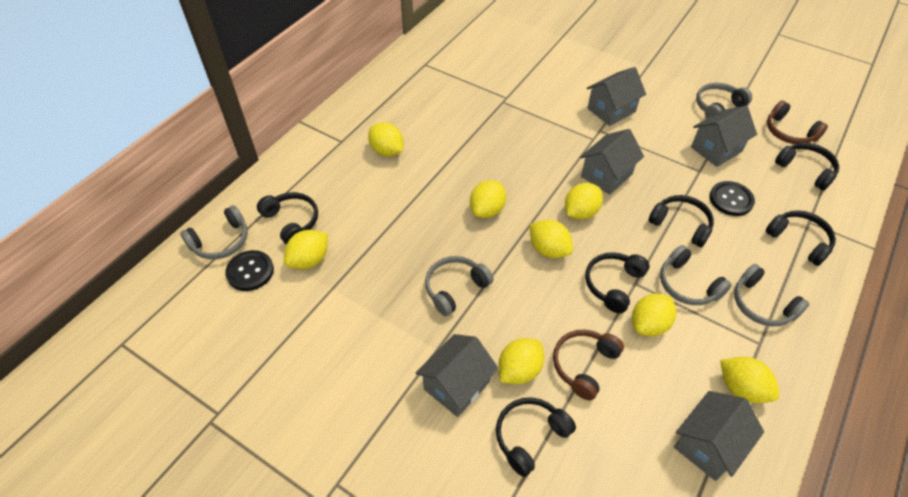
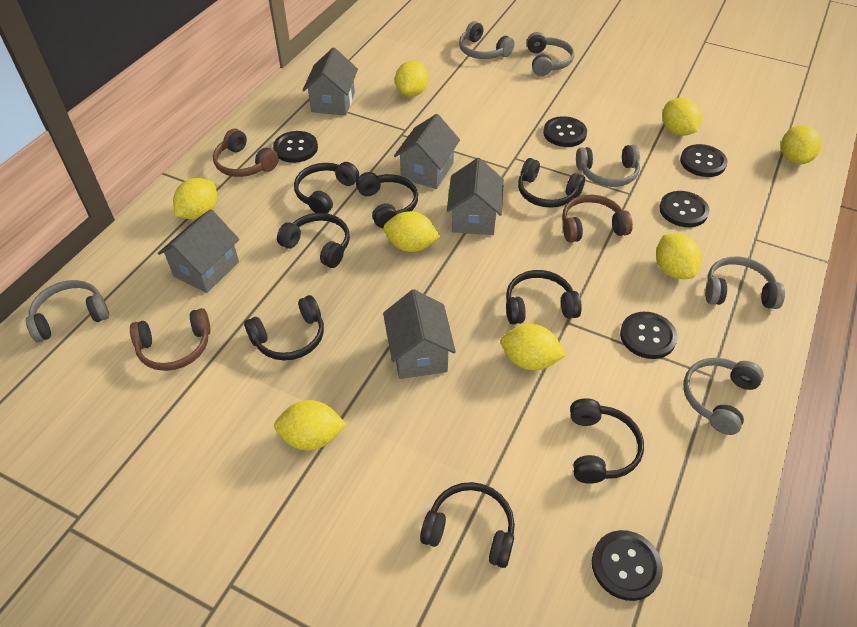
black button: 2 -> 6
black headphones: 6 -> 8
brown headphones: 2 -> 3
grey headphones: 5 -> 6

